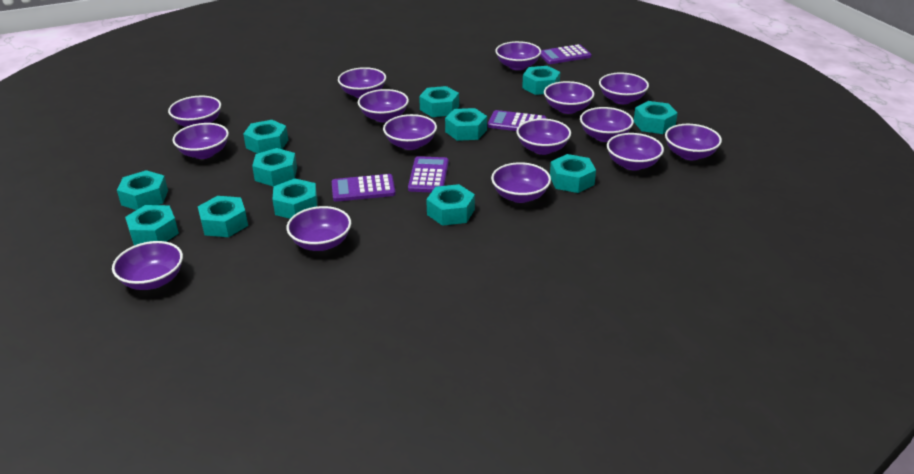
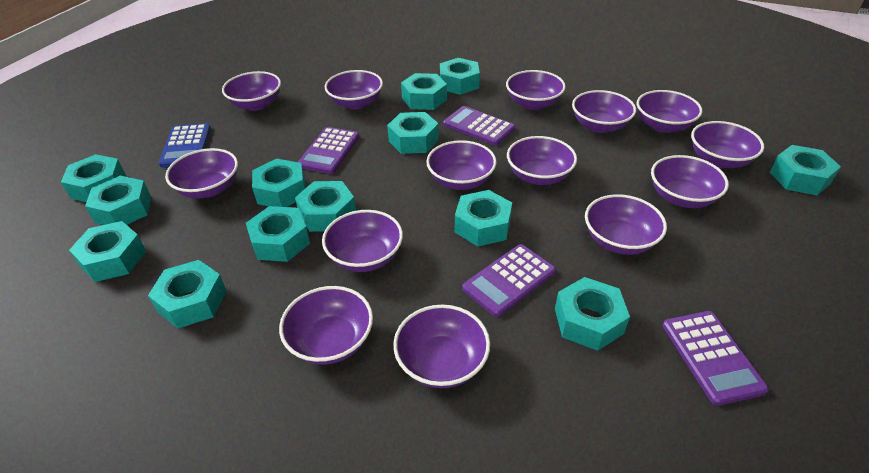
blue calculator: 0 -> 1
purple bowl: 15 -> 14
turquoise nut: 12 -> 13

